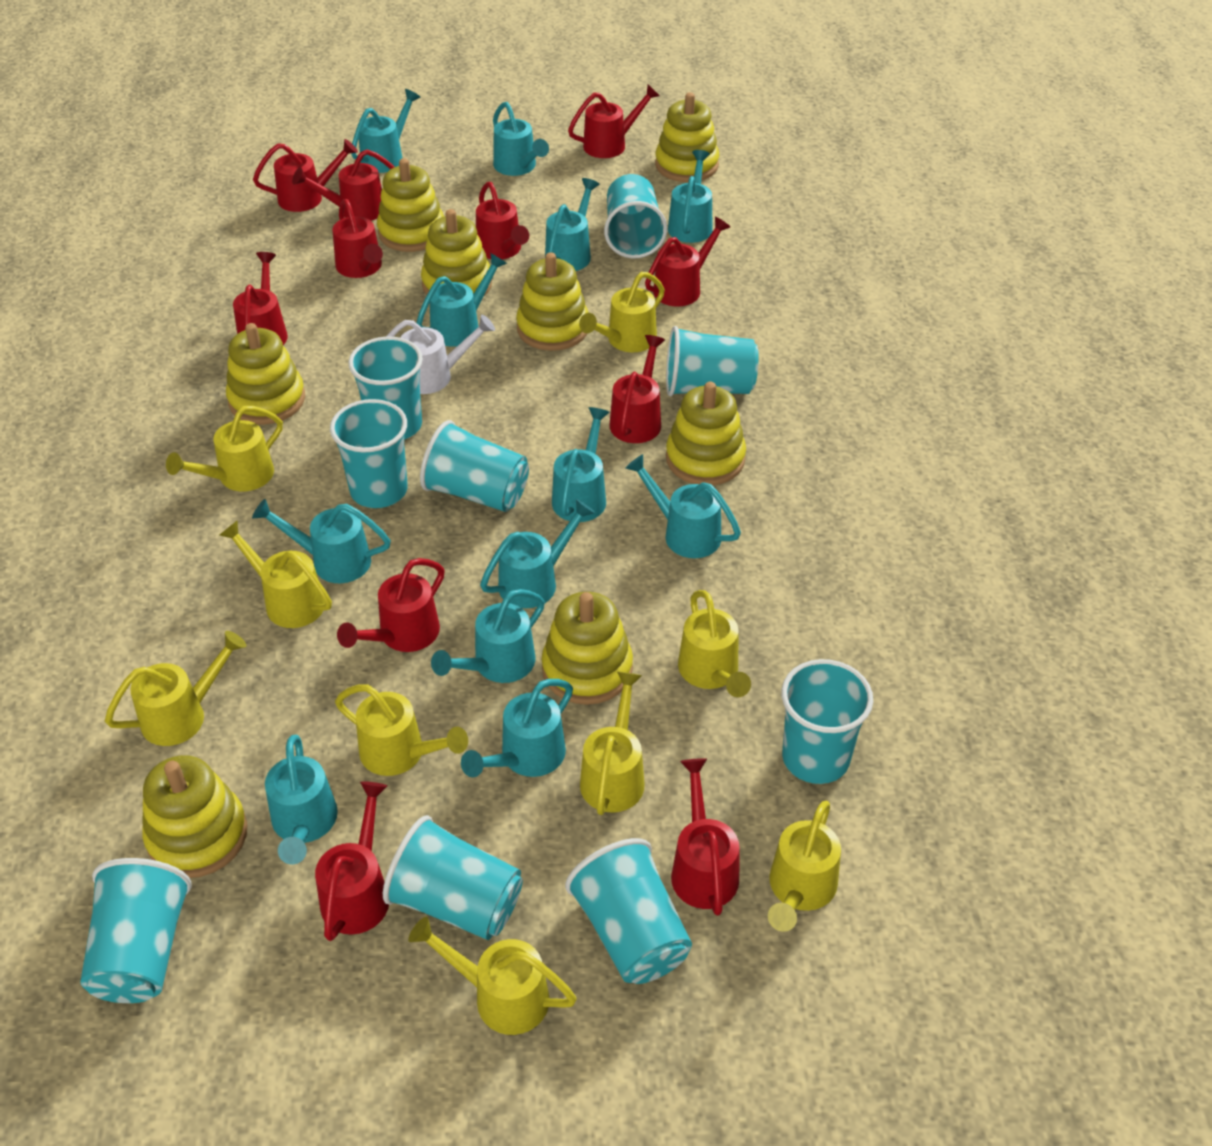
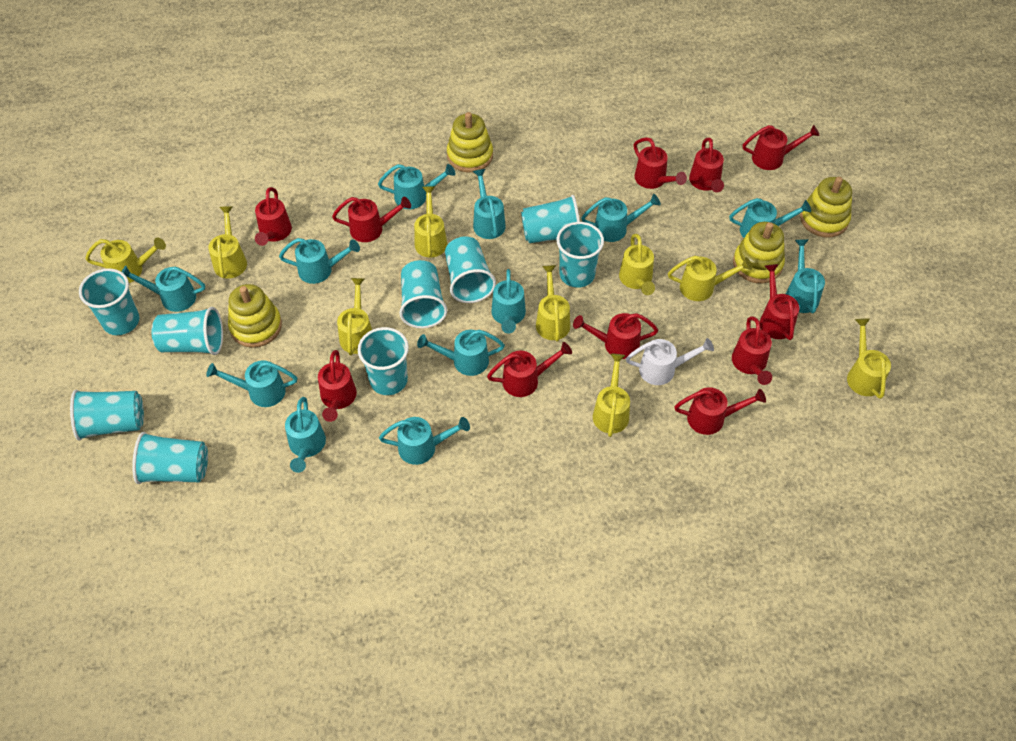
yellow stacking toy: 8 -> 4

